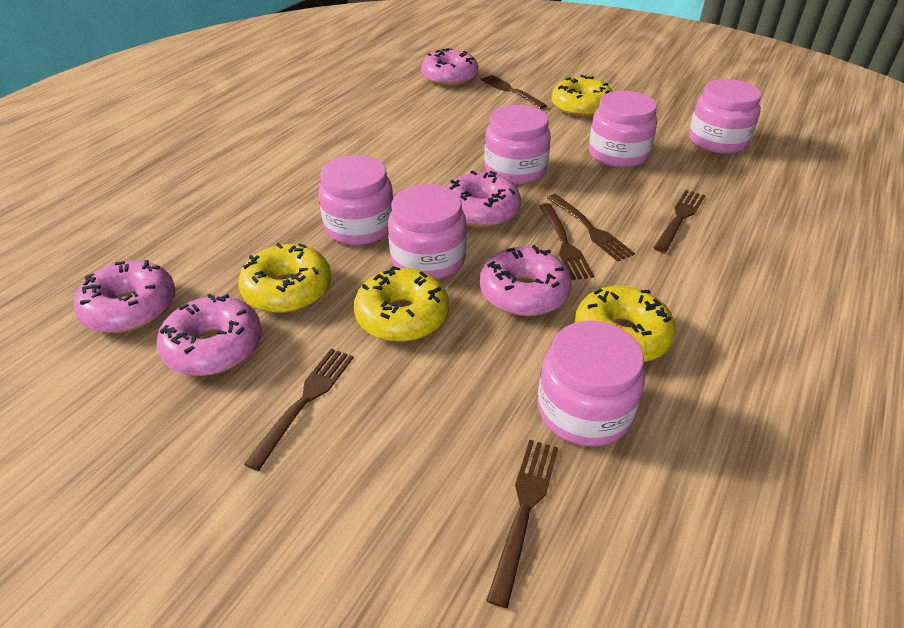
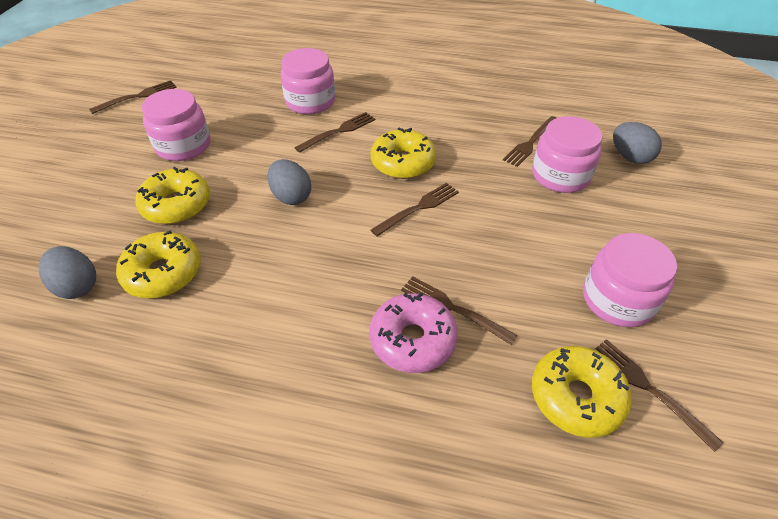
grey egg: 0 -> 3
pink donut: 5 -> 1
pink jar: 6 -> 4

